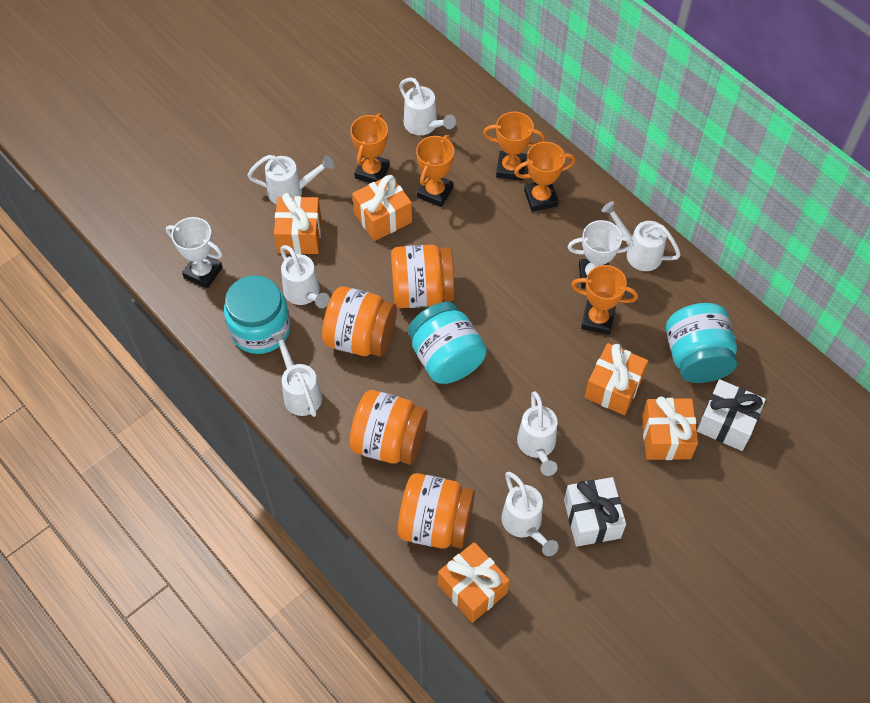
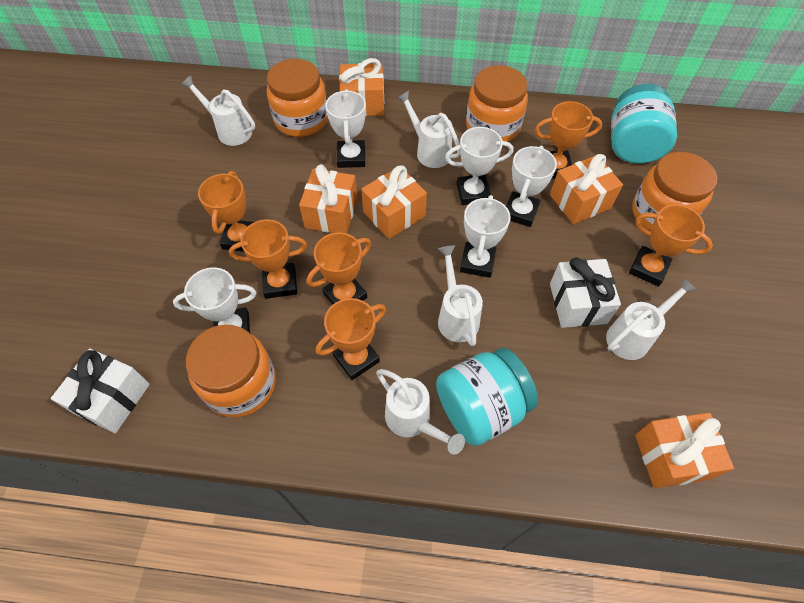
orange trophy: 5 -> 6
turquoise jar: 3 -> 2
white trophy: 2 -> 5
white watering can: 7 -> 5

